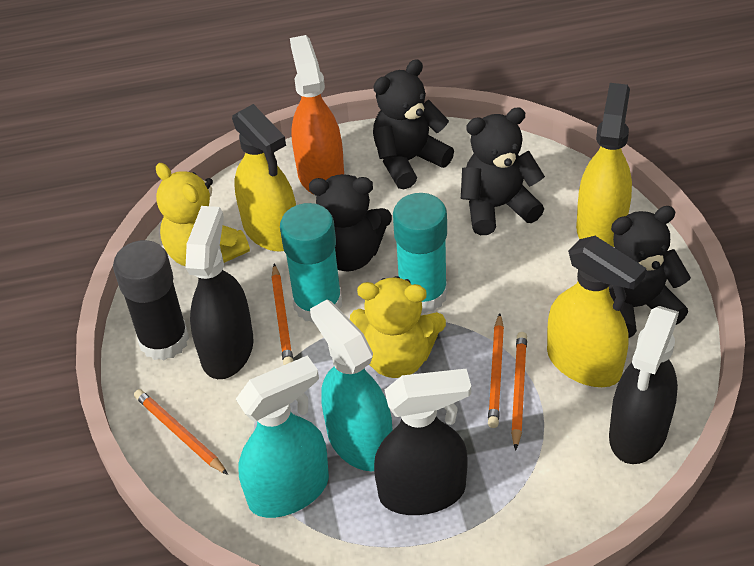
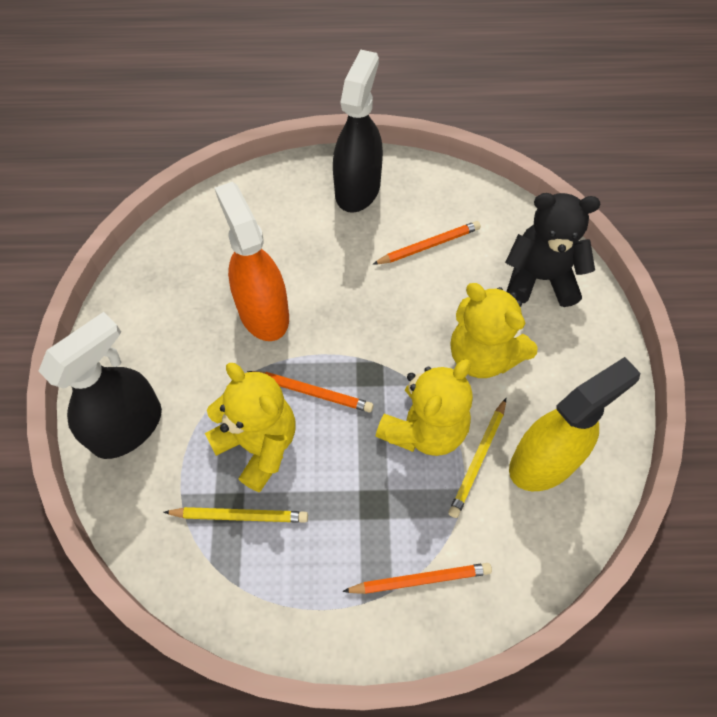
black glue stick: 1 -> 0
black spray bottle: 3 -> 2
black teddy bear: 4 -> 1
orange pencil: 4 -> 3
turquoise glue stick: 2 -> 0
turquoise spray bottle: 2 -> 0
yellow pencil: 0 -> 2
yellow spray bottle: 3 -> 1
yellow teddy bear: 2 -> 3

